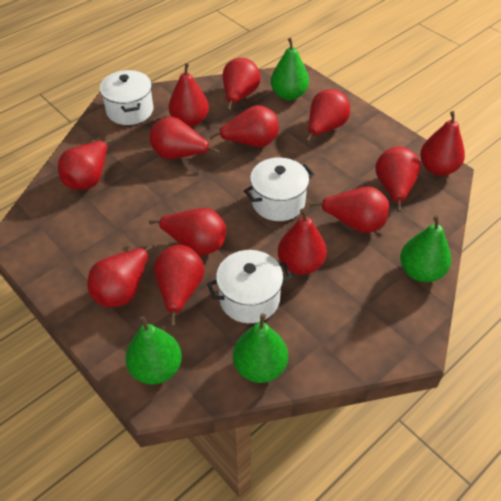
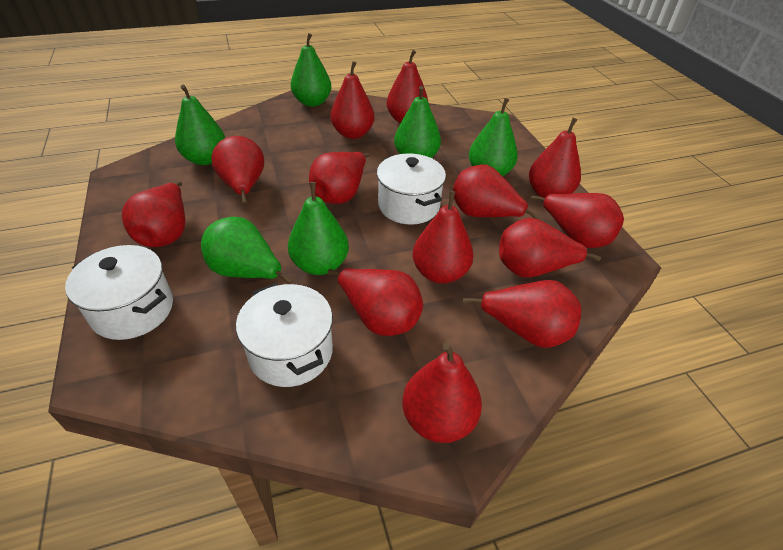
green pear: 4 -> 6

